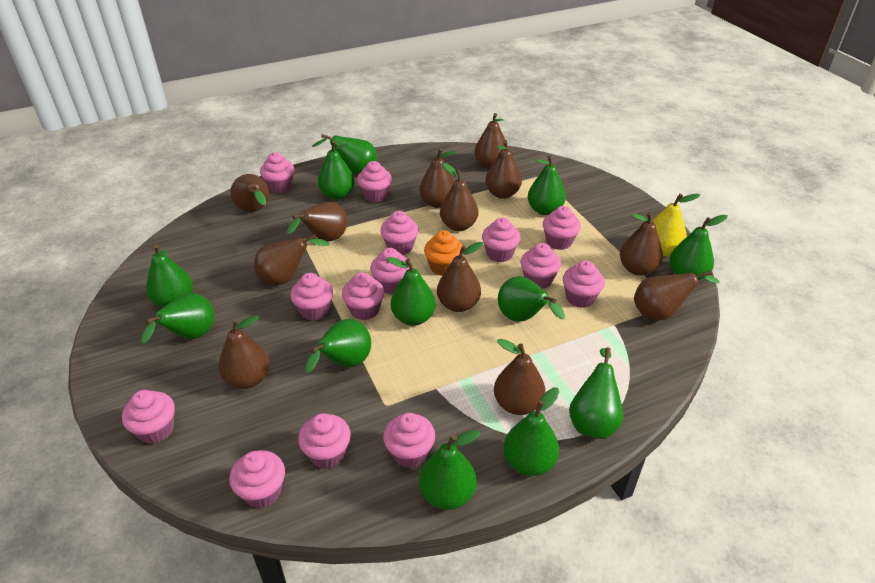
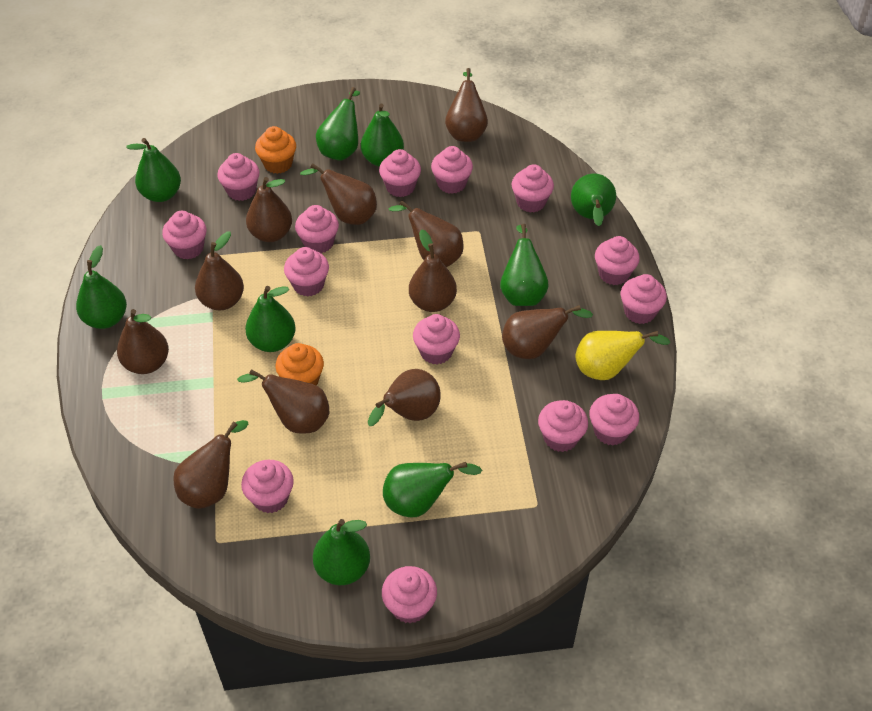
brown pear: 12 -> 11
green pear: 12 -> 9
orange cupcake: 1 -> 2

